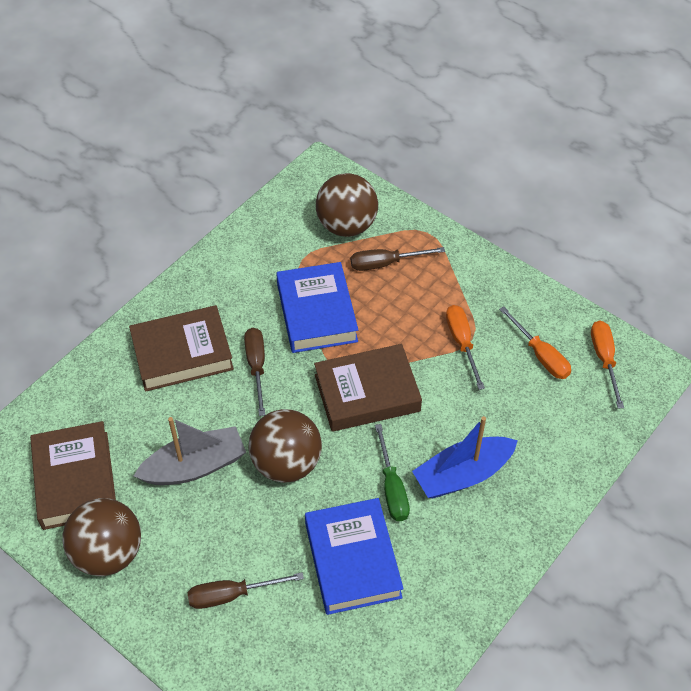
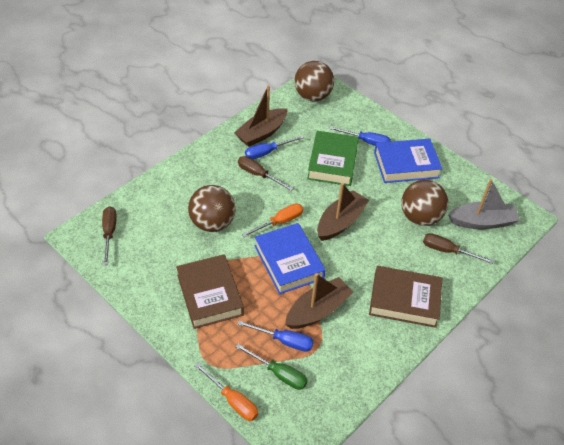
blue boat: 1 -> 0
blue screwdriver: 0 -> 3
brown boat: 0 -> 3
brown book: 3 -> 2
green book: 0 -> 1
orange screwdriver: 3 -> 2

